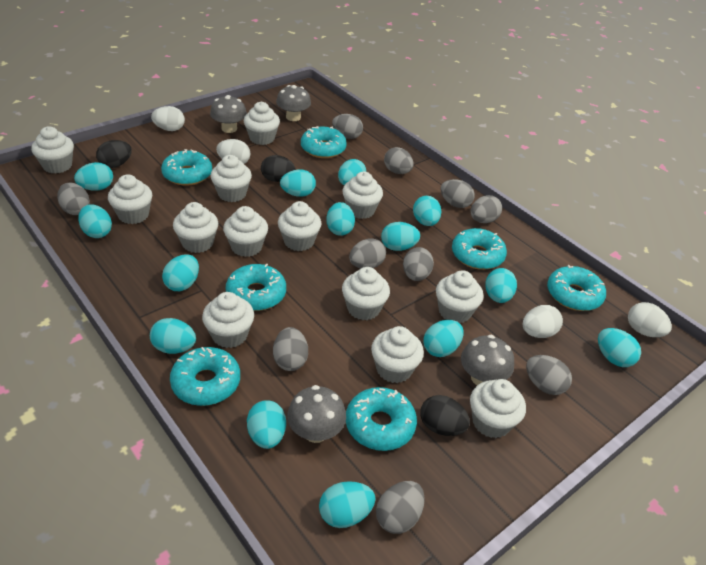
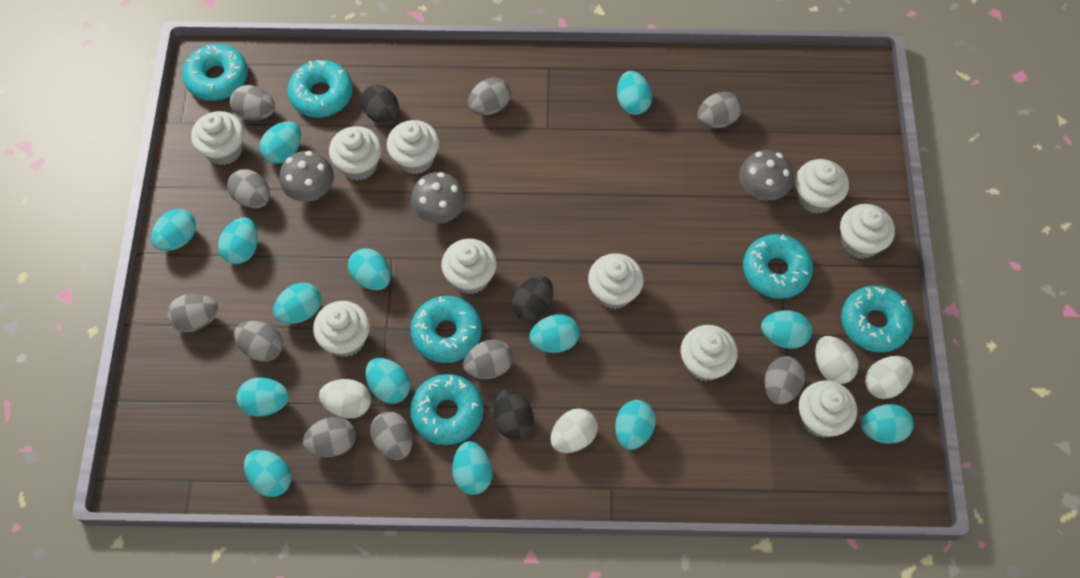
grey mushroom: 4 -> 3
turquoise donut: 7 -> 6
white cupcake: 13 -> 10

